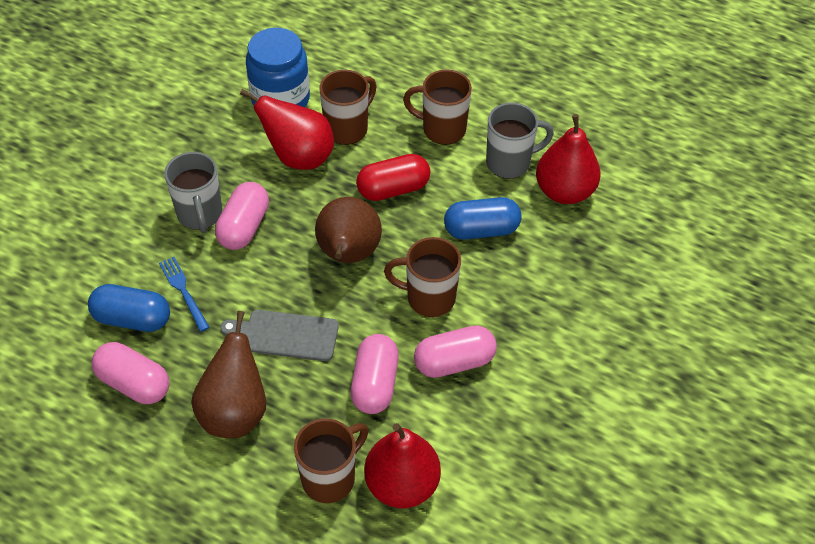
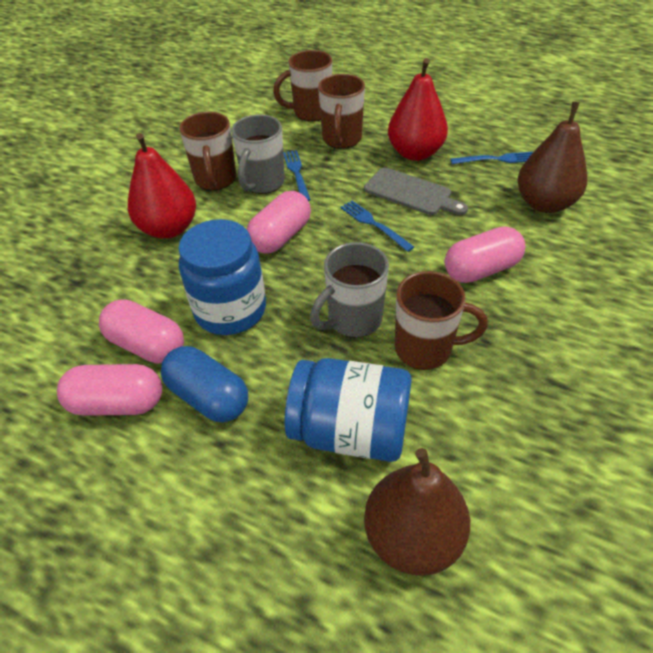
blue capsule: 2 -> 1
blue fork: 1 -> 3
blue jar: 1 -> 2
red capsule: 1 -> 0
red pear: 3 -> 2

